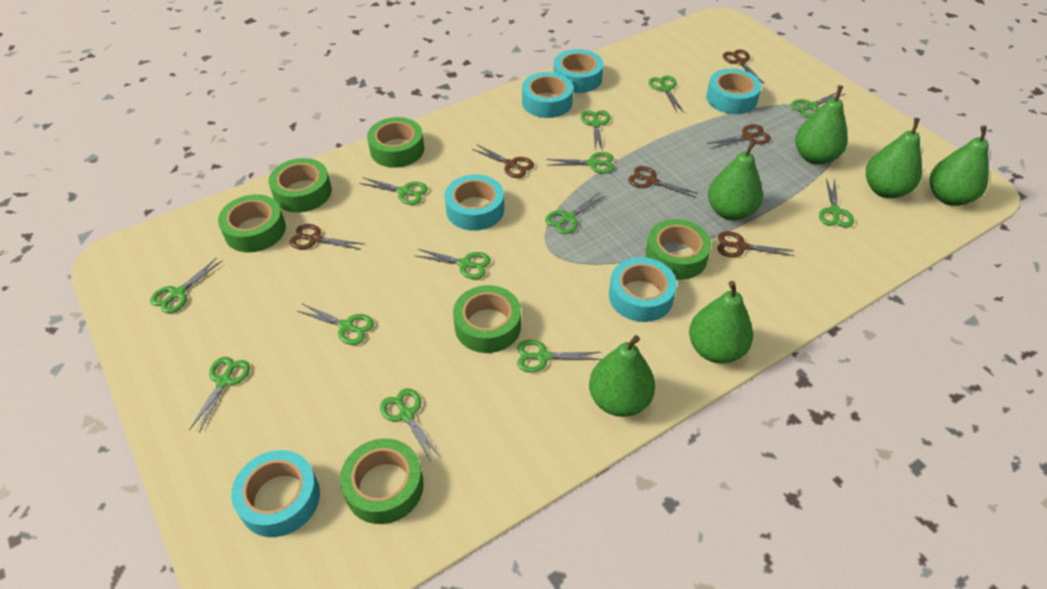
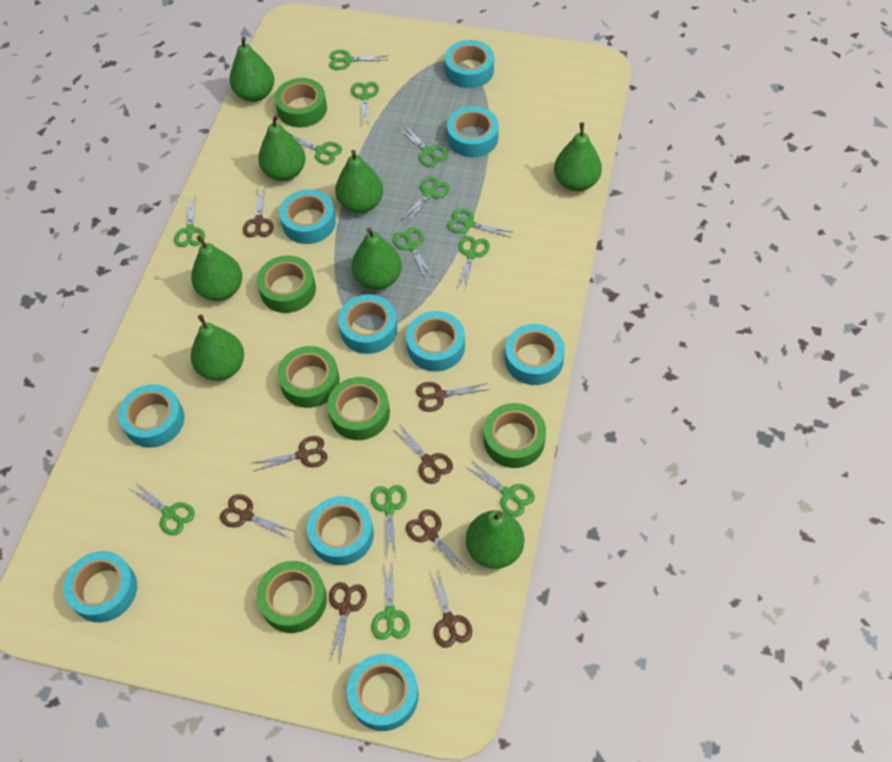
brown scissors: 6 -> 8
green pear: 6 -> 8
turquoise tape: 6 -> 10

